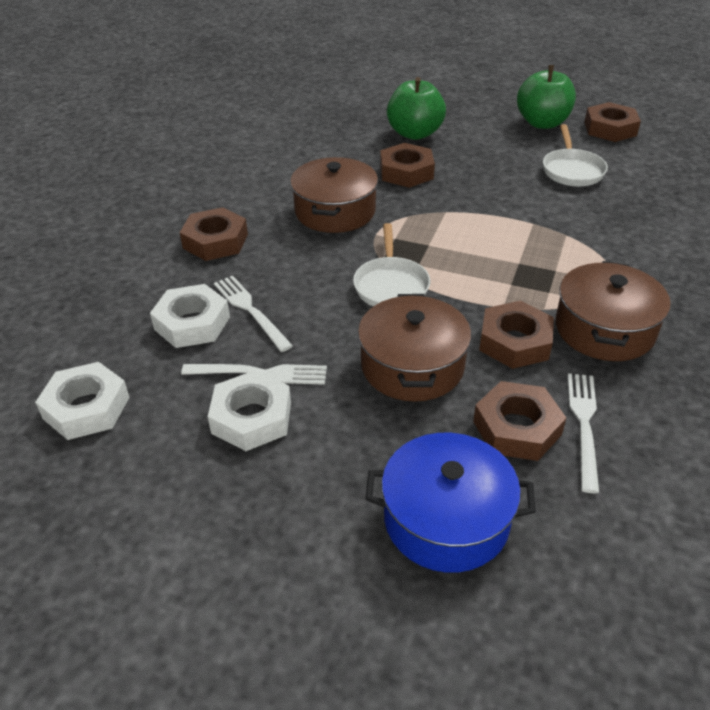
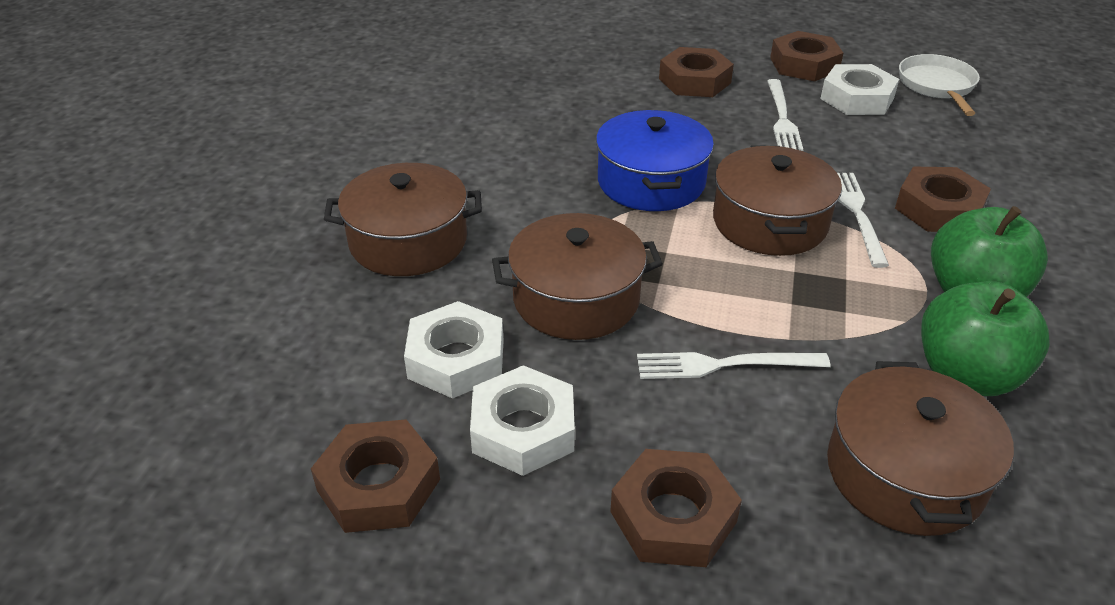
brown pot: 3 -> 4
white pan: 2 -> 1

